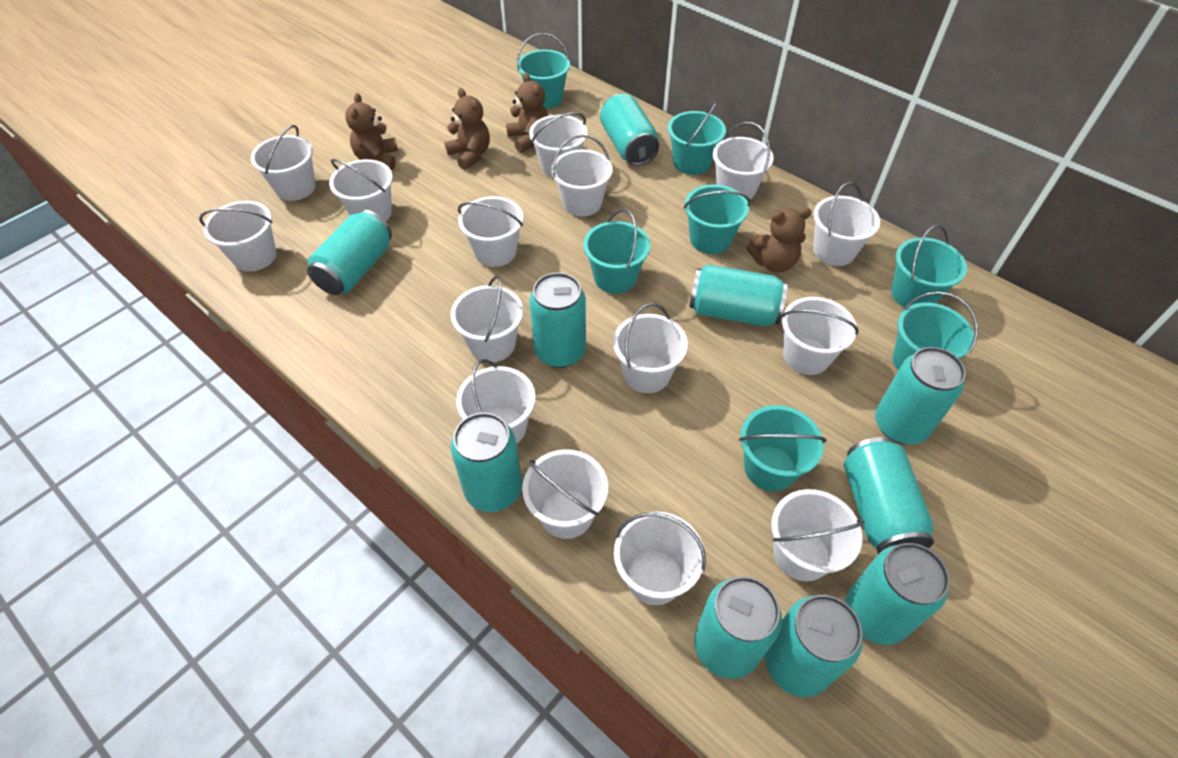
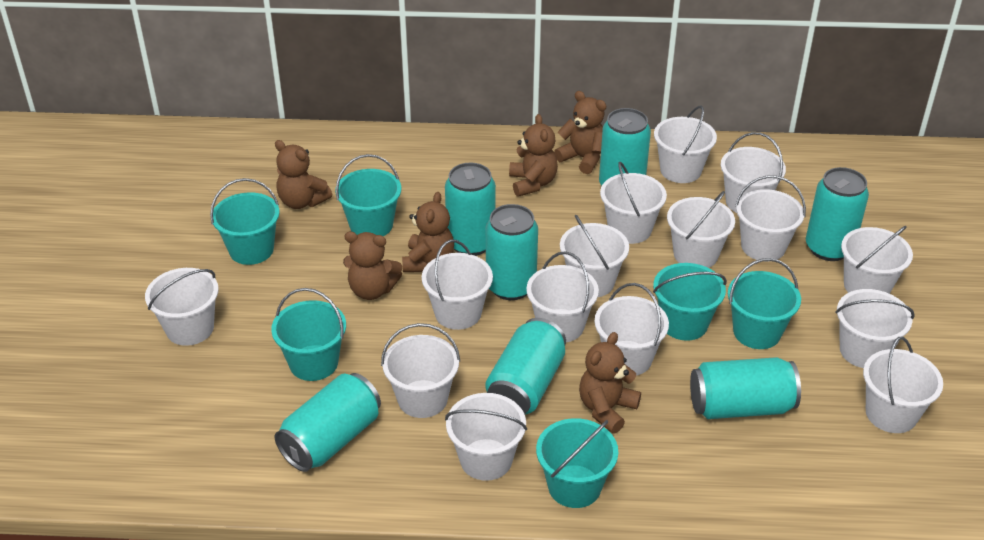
brown teddy bear: 4 -> 6
turquoise bucket: 7 -> 6
turquoise can: 10 -> 7

